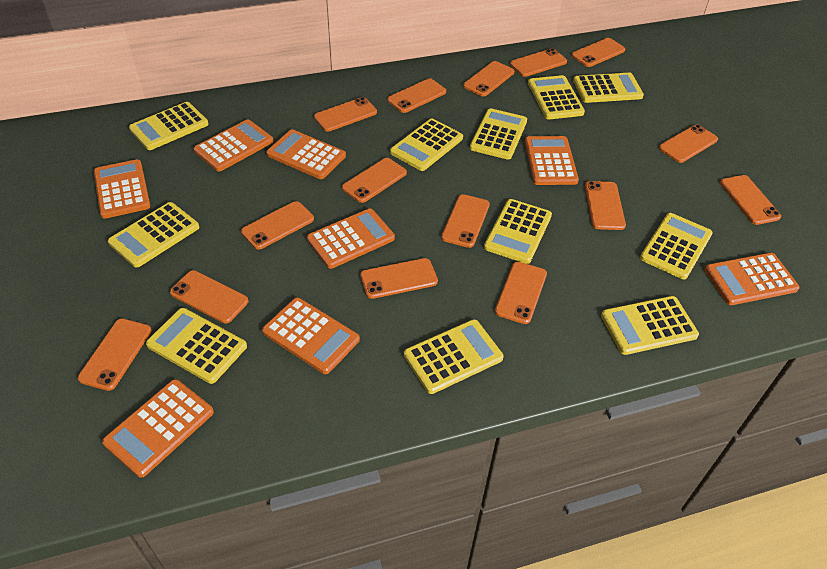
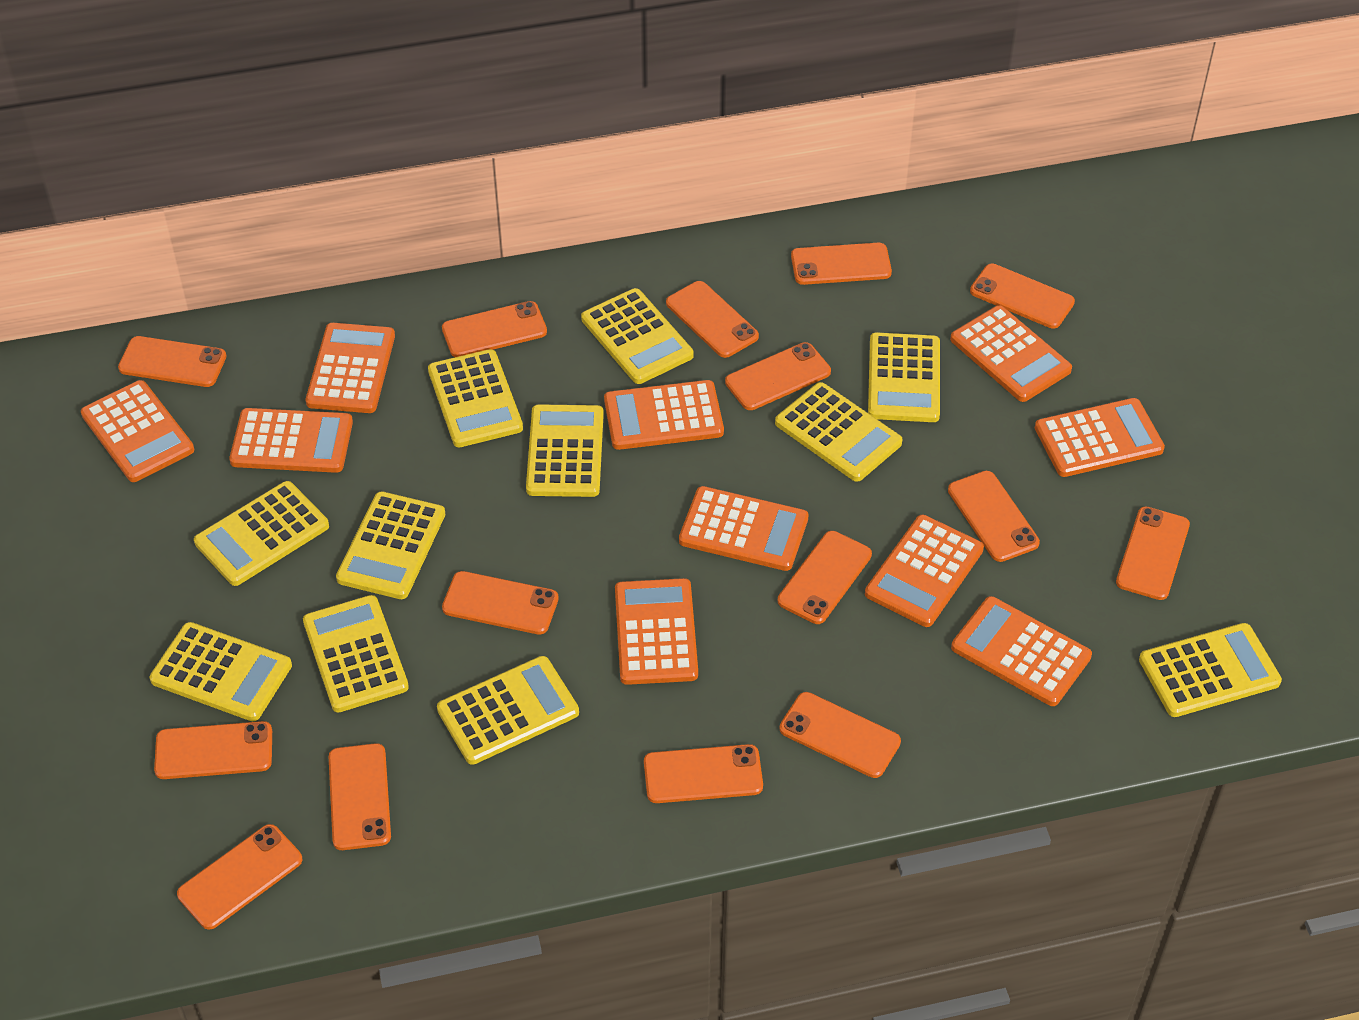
orange calculator: 8 -> 10

